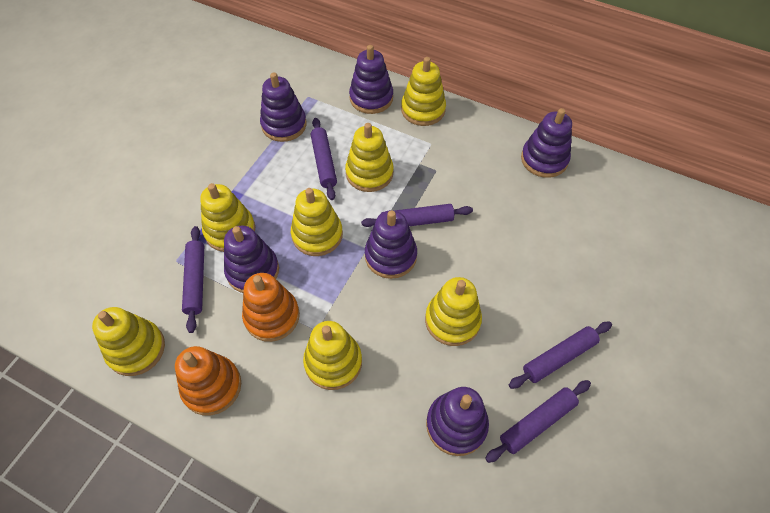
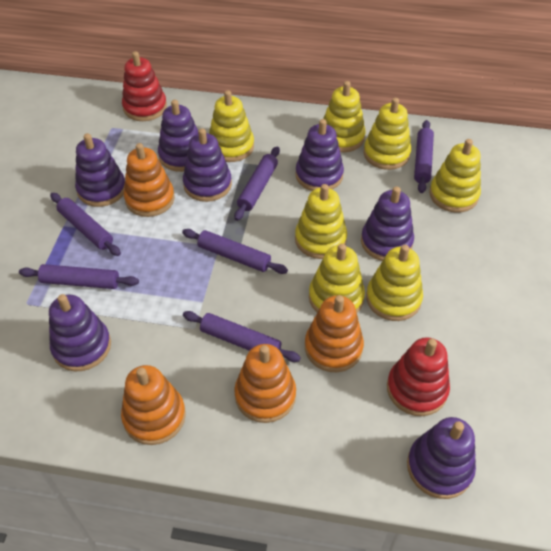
orange stacking toy: 2 -> 4
purple rolling pin: 5 -> 6
purple stacking toy: 6 -> 7
red stacking toy: 0 -> 2

